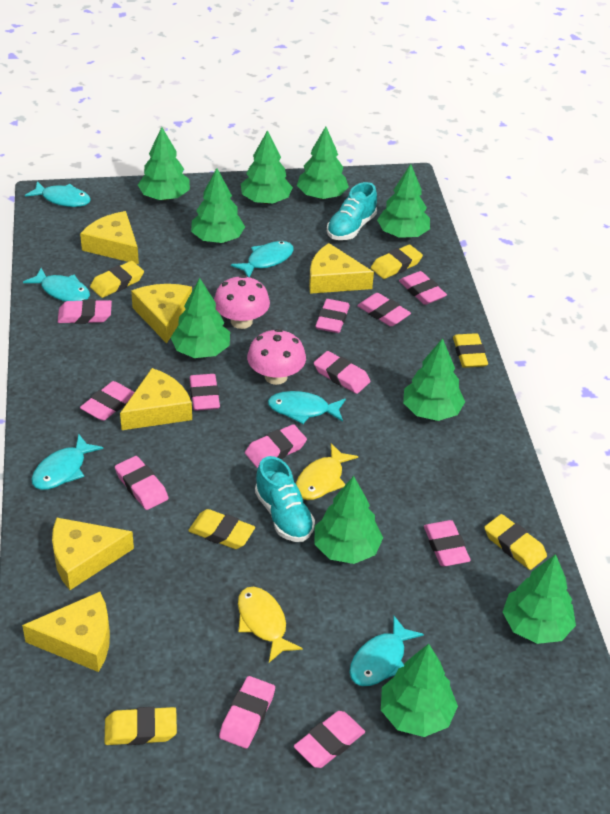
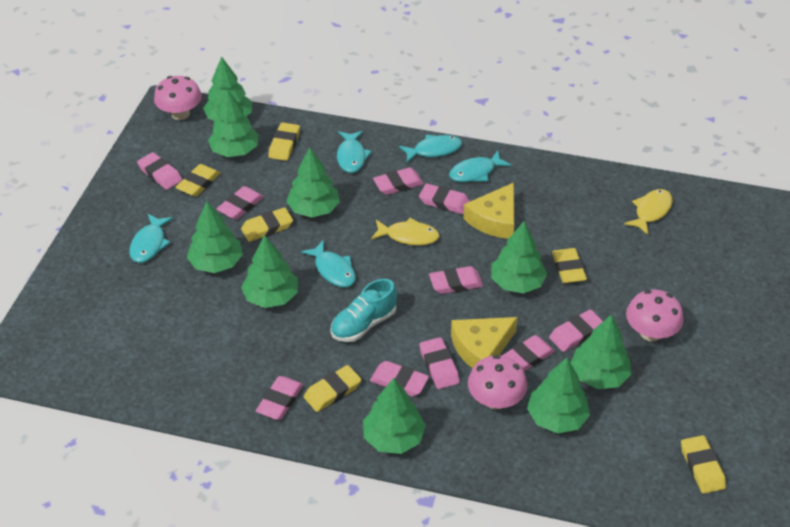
green tree: 10 -> 9
pink eraser: 12 -> 10
pink mushroom: 2 -> 3
turquoise fish: 6 -> 5
turquoise shoe: 2 -> 1
yellow cheese: 6 -> 2

